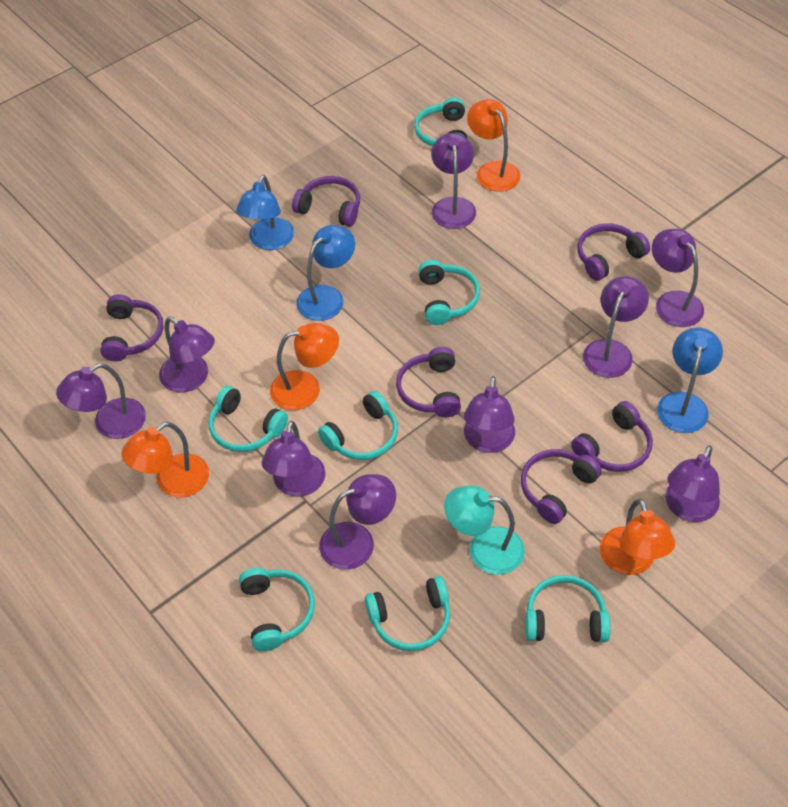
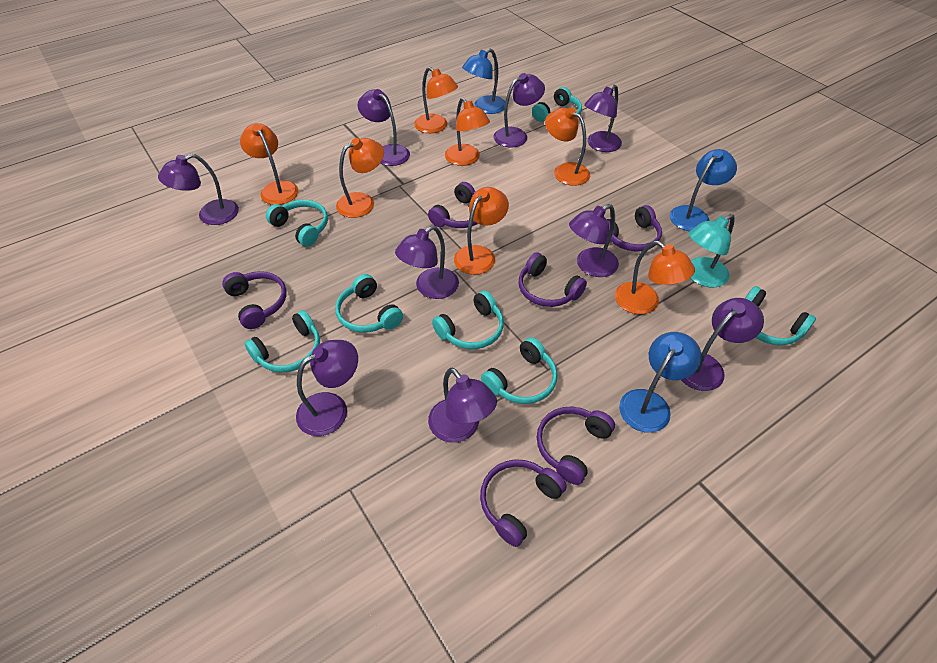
orange lamp: 4 -> 7

